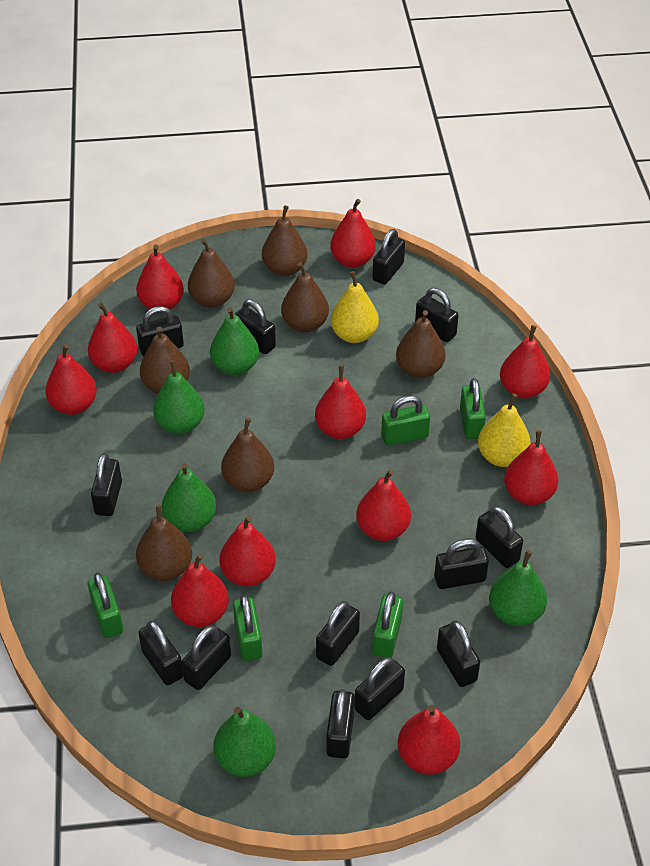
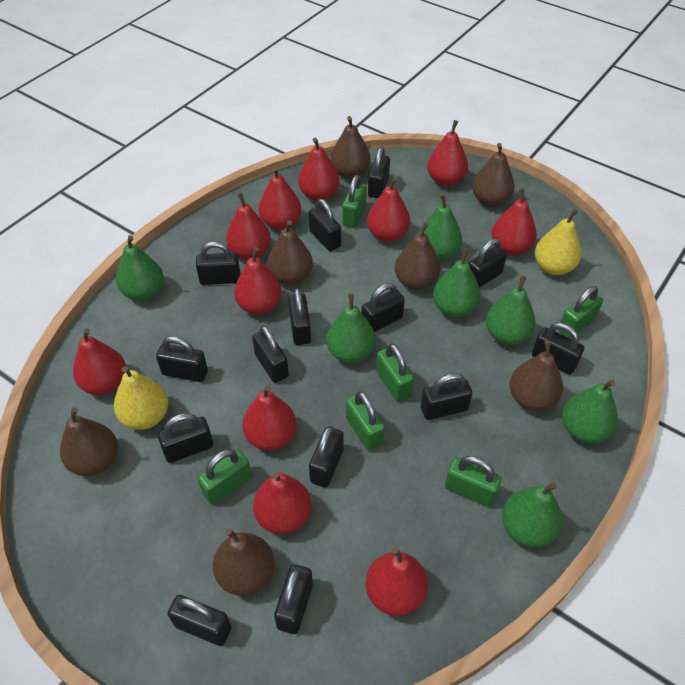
black padlock: 13 -> 14
green padlock: 5 -> 6
green pear: 5 -> 7

